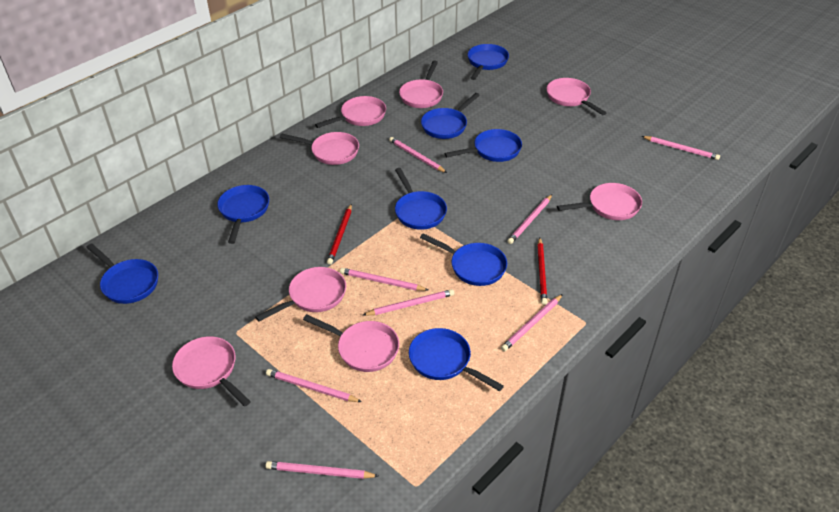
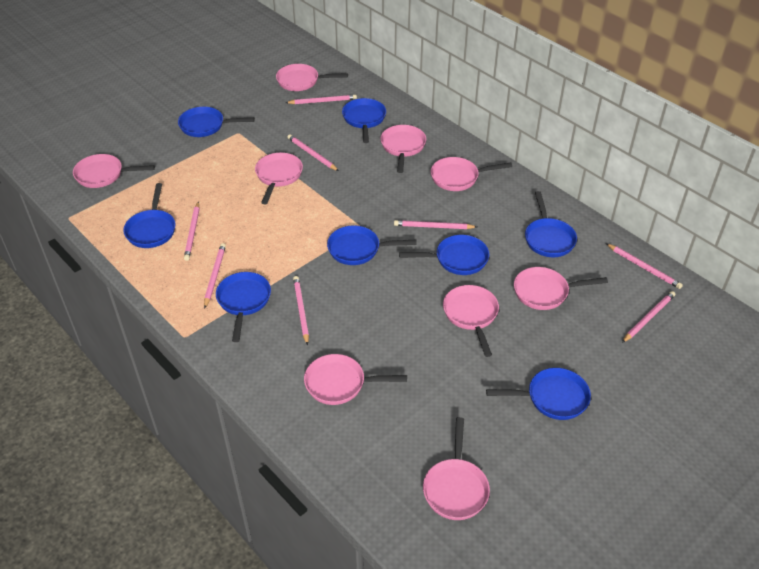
pink pan: 8 -> 9
red pencil: 2 -> 0

